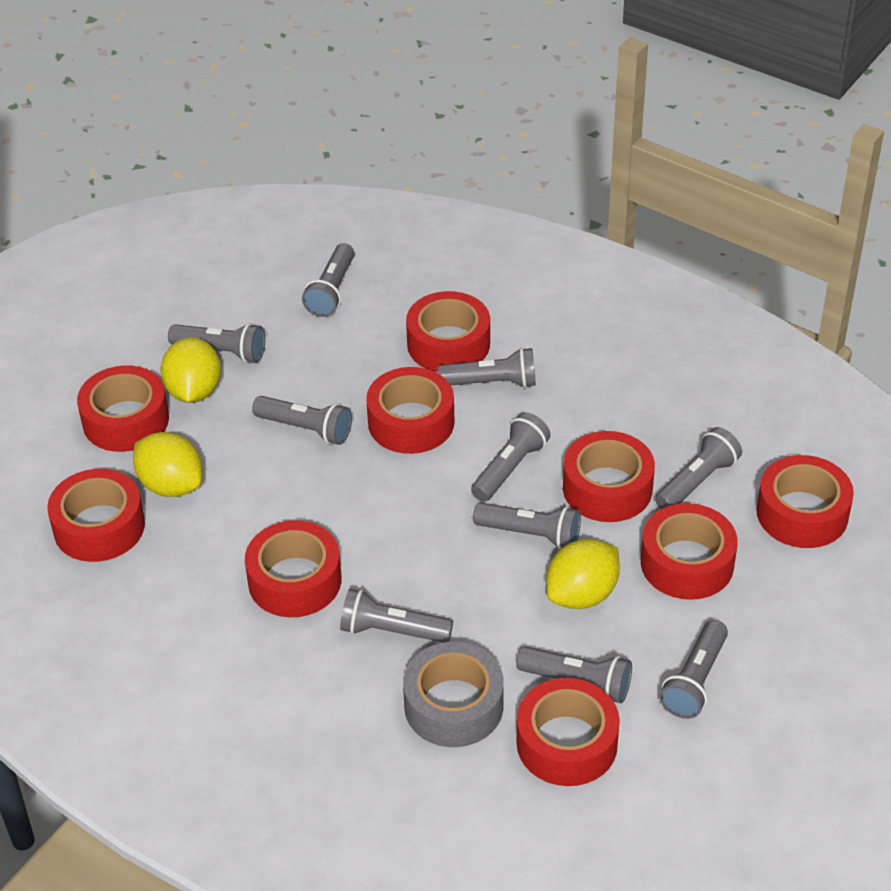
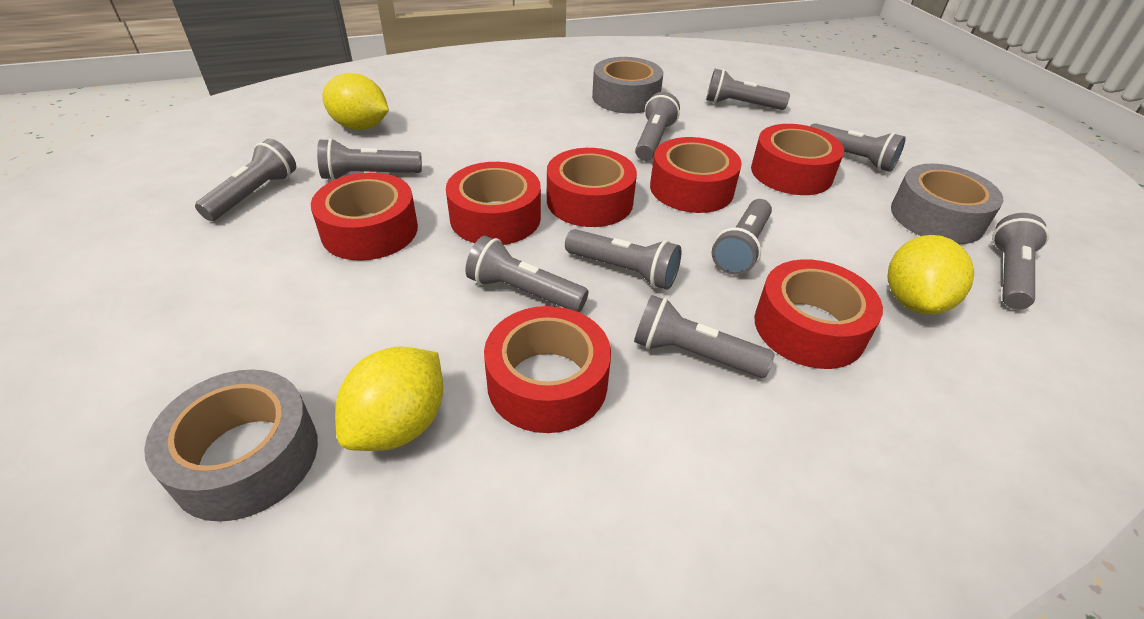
grey tape: 1 -> 3
red tape: 9 -> 7

